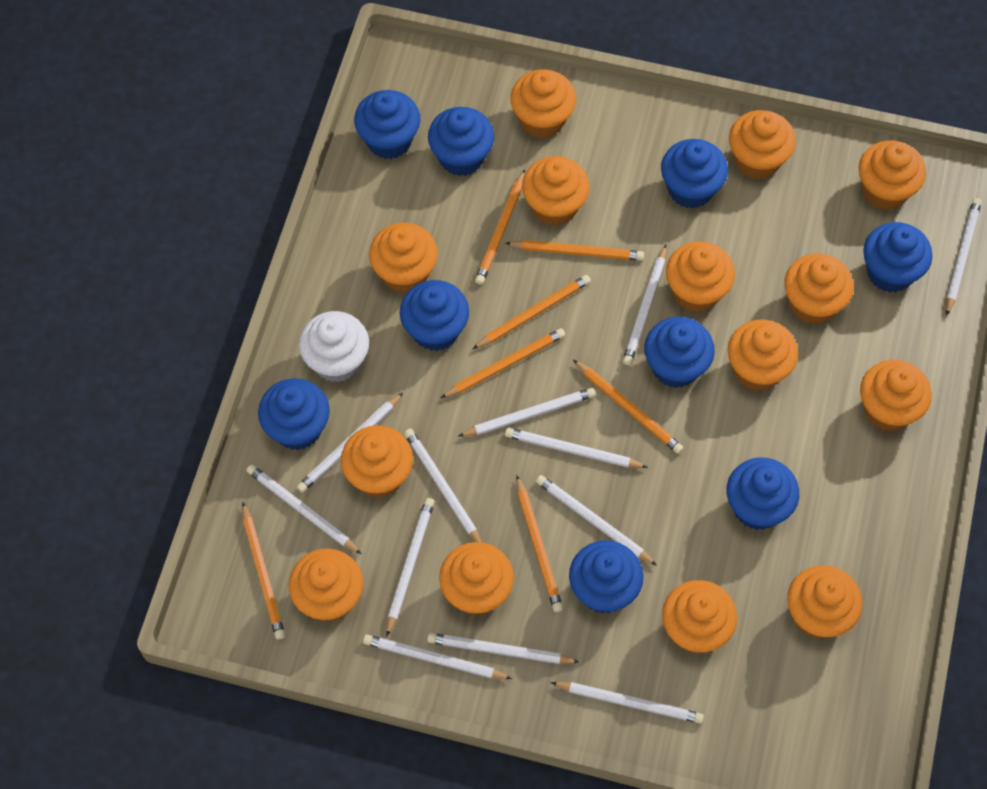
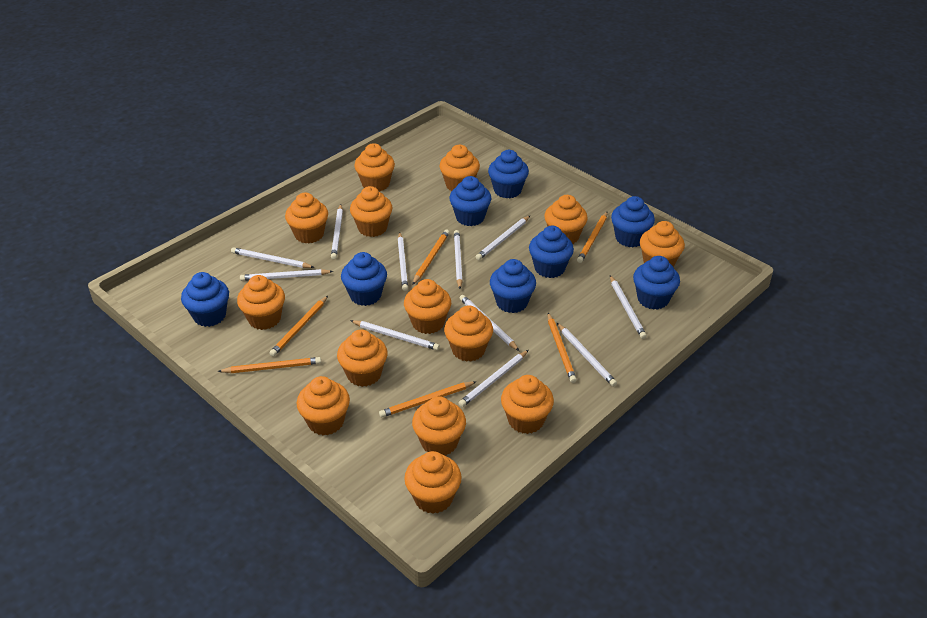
blue cupcake: 9 -> 8
orange pencil: 7 -> 6
white cupcake: 1 -> 0
white pencil: 12 -> 11

